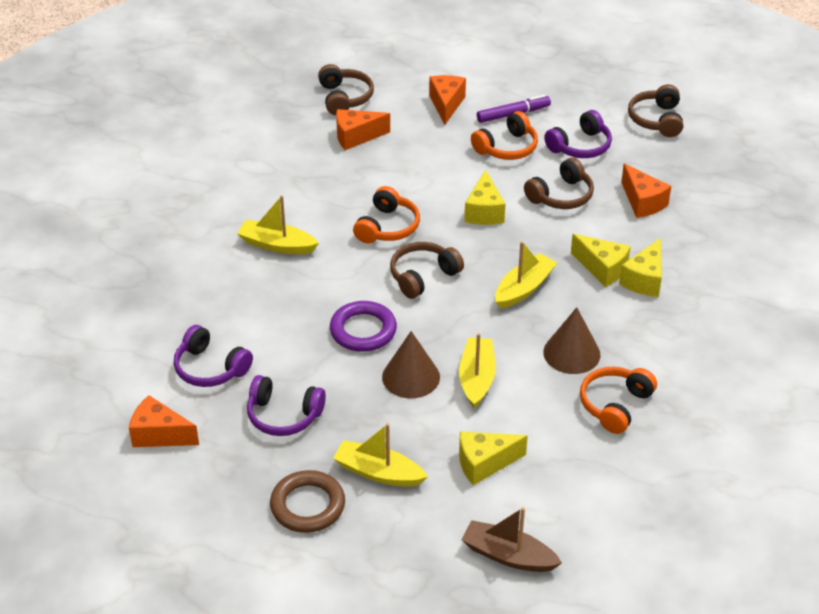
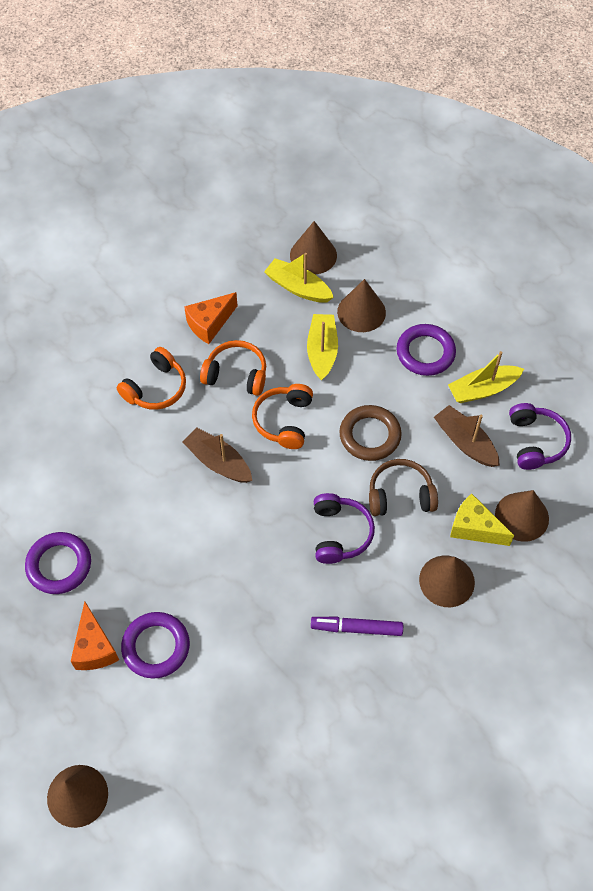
brown boat: 1 -> 2
brown cone: 2 -> 5
brown headphones: 4 -> 1
orange cheese: 4 -> 2
purple headphones: 3 -> 2
purple ring: 1 -> 3
yellow boat: 4 -> 3
yellow cheese: 4 -> 1

